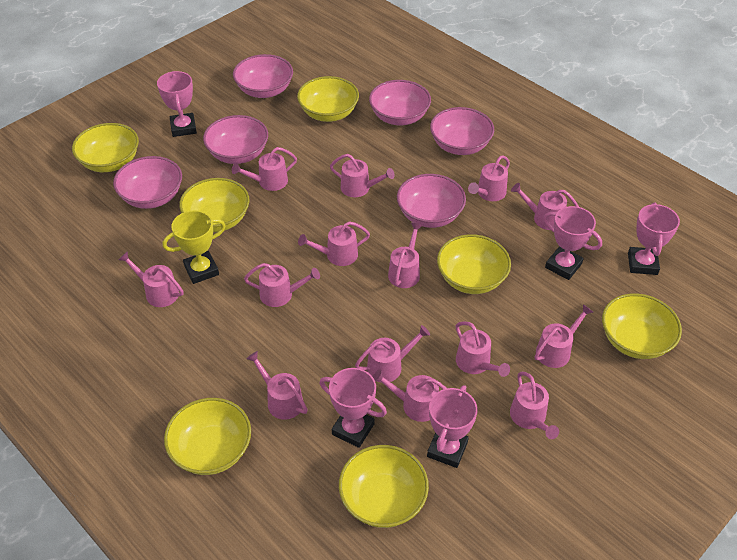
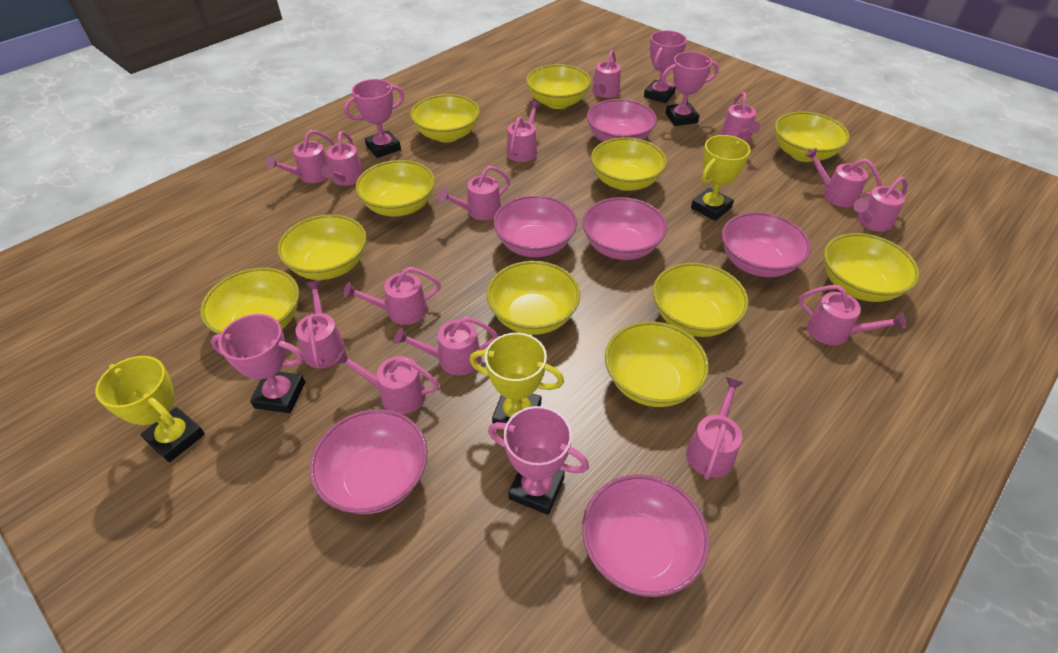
yellow bowl: 7 -> 11
yellow trophy: 1 -> 3

